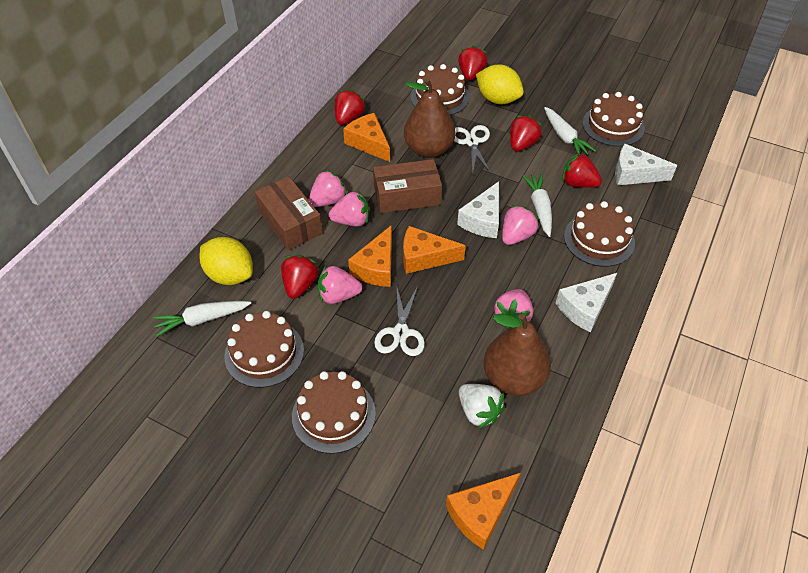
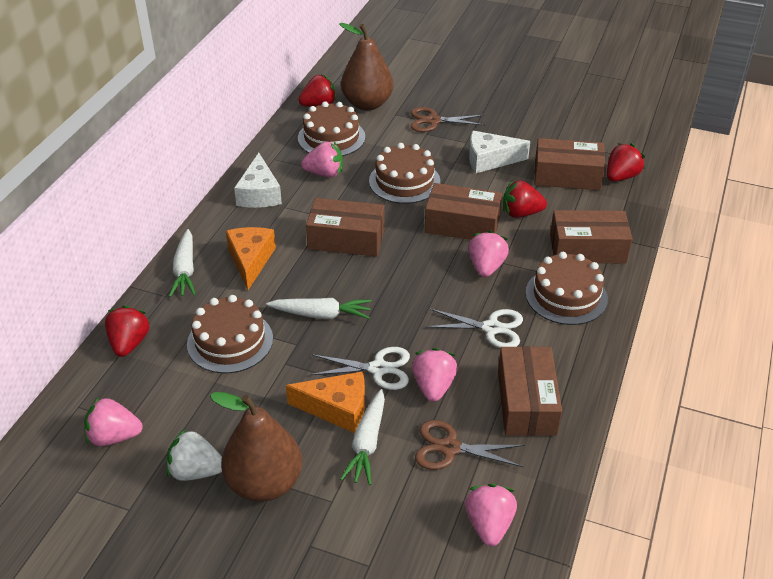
brown box: 2 -> 5
brown cake: 5 -> 4
brown scissors: 0 -> 2
orange cheese: 4 -> 2
red strawberry: 5 -> 4
white cheese: 3 -> 2
yellow lemon: 2 -> 0

